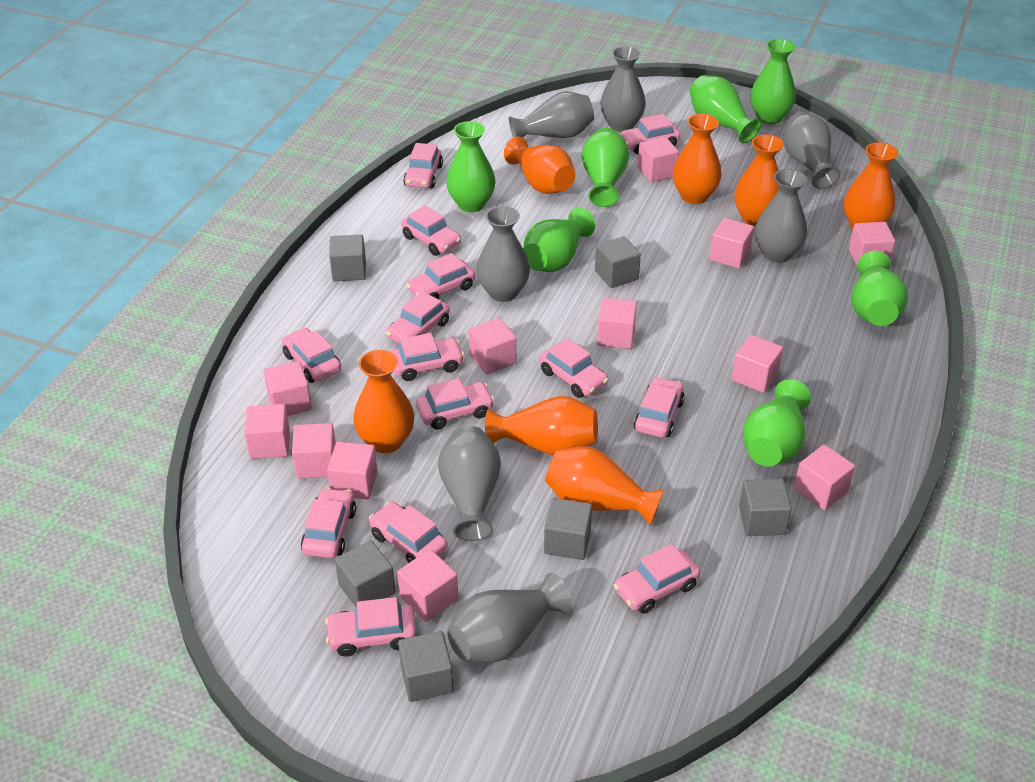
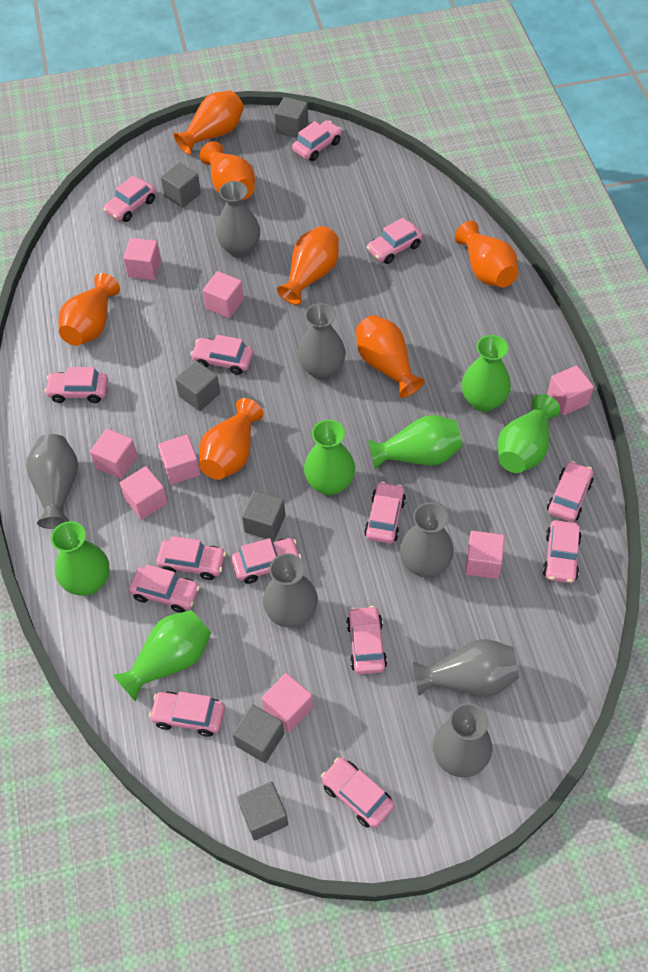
green vase: 7 -> 6
pink cube: 12 -> 8

